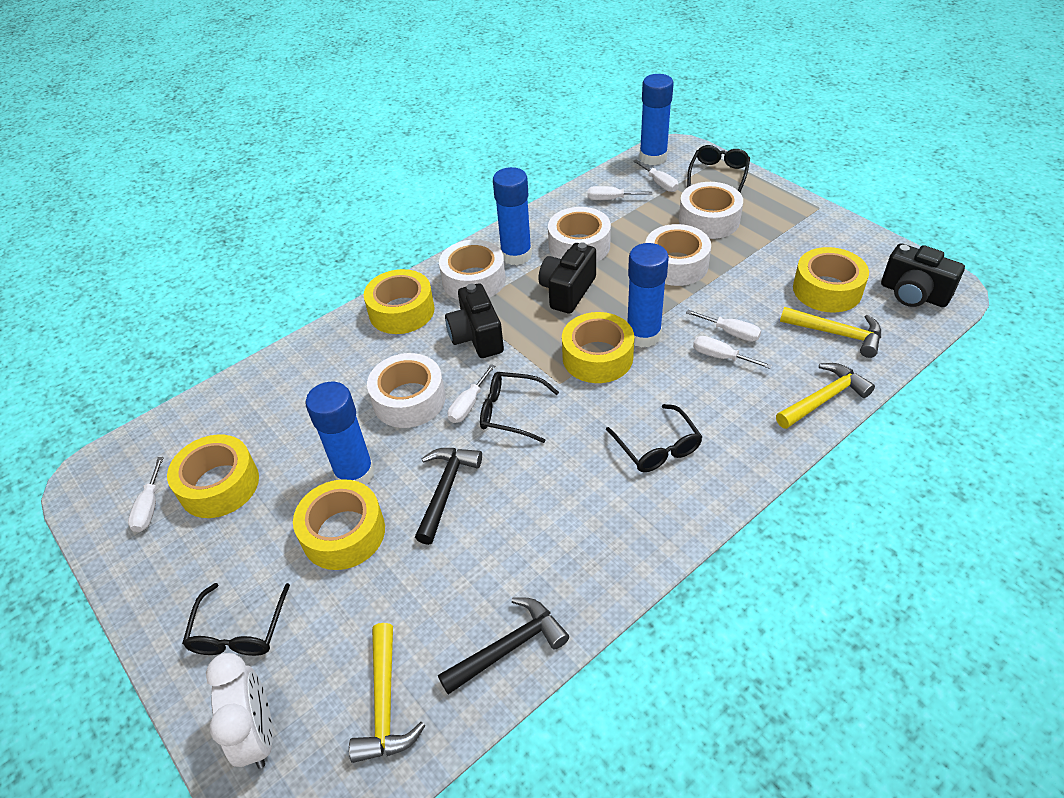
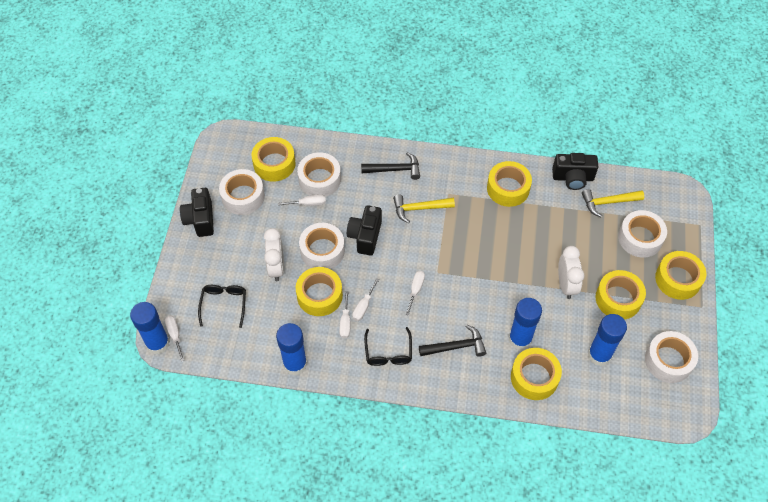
black glasses: 4 -> 2
white clock: 1 -> 2
white screwdriver: 6 -> 5
yellow hammer: 3 -> 2
yellow tape: 5 -> 6

